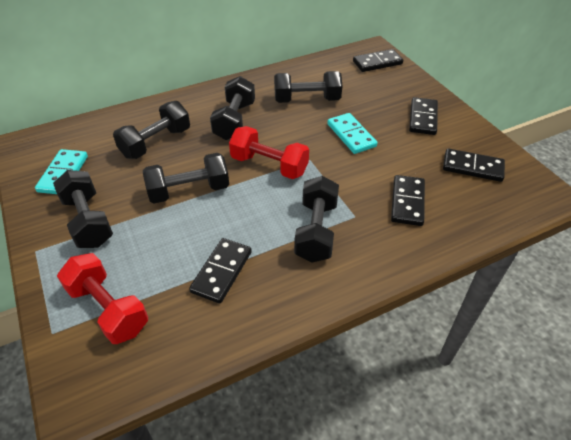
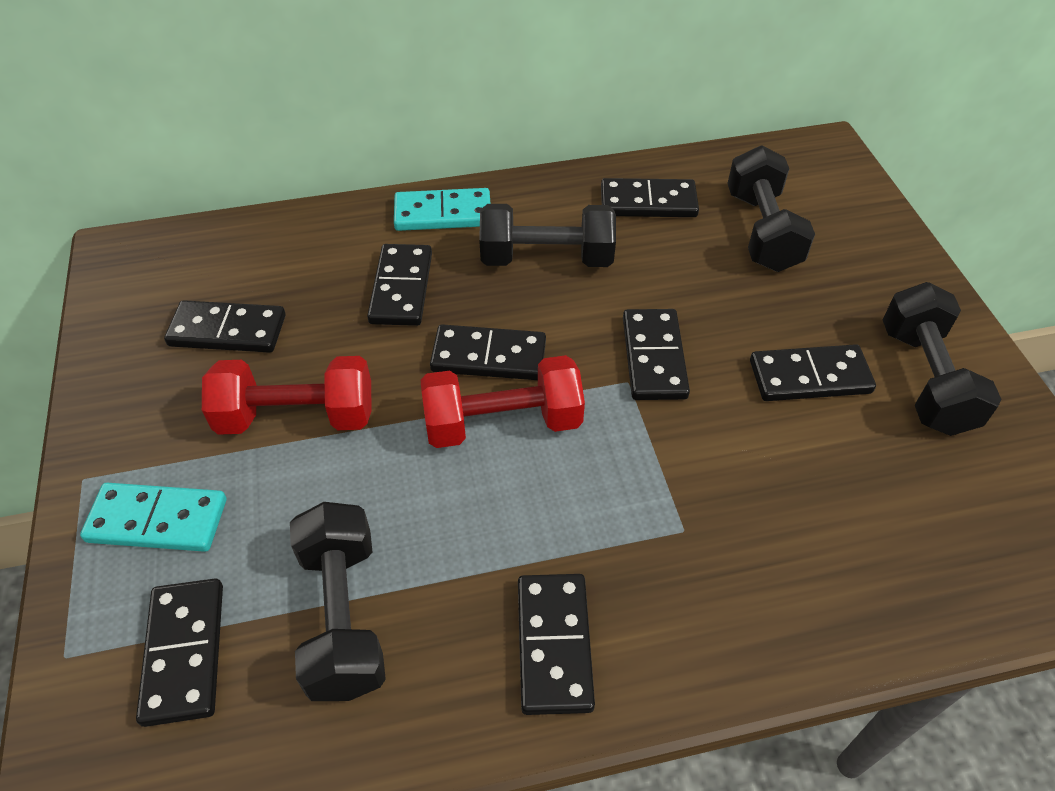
black domino: 5 -> 8
black dumbbell: 6 -> 4

